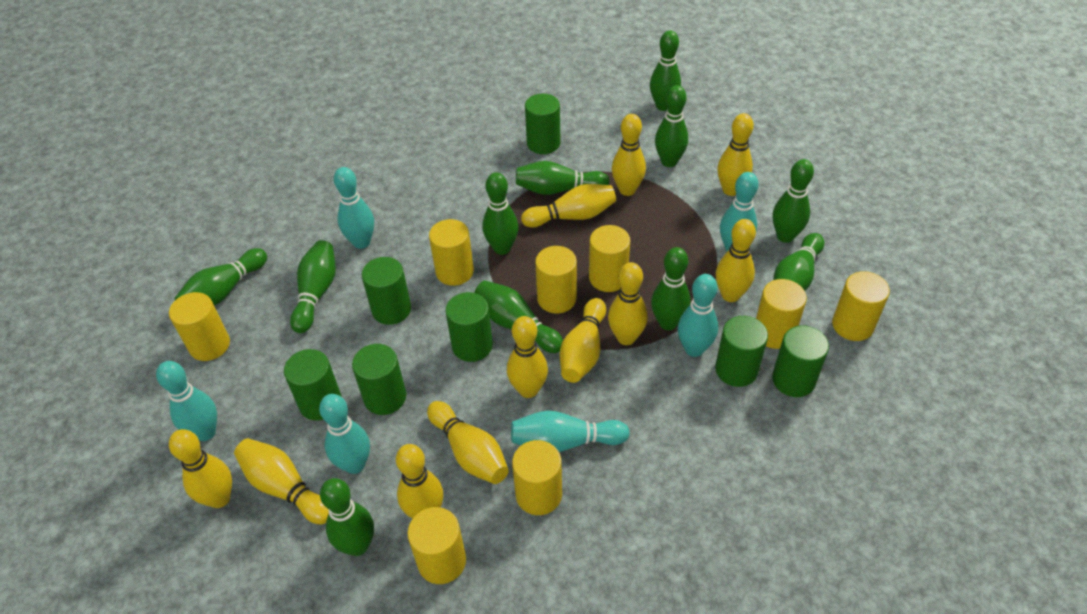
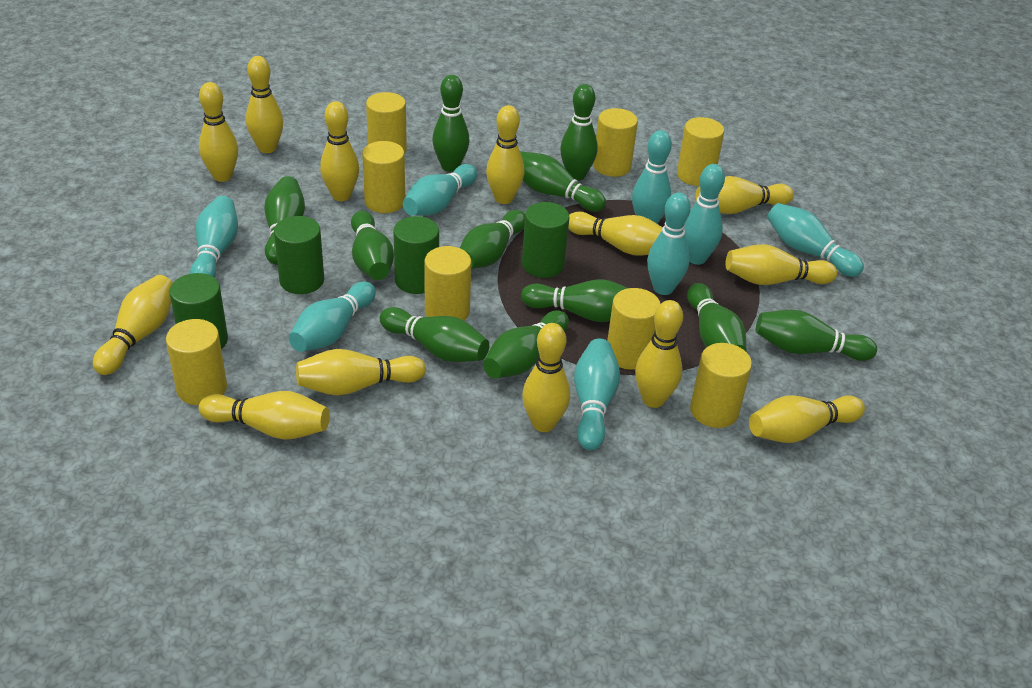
green cylinder: 7 -> 4
turquoise bowling pin: 6 -> 8
yellow bowling pin: 11 -> 13

